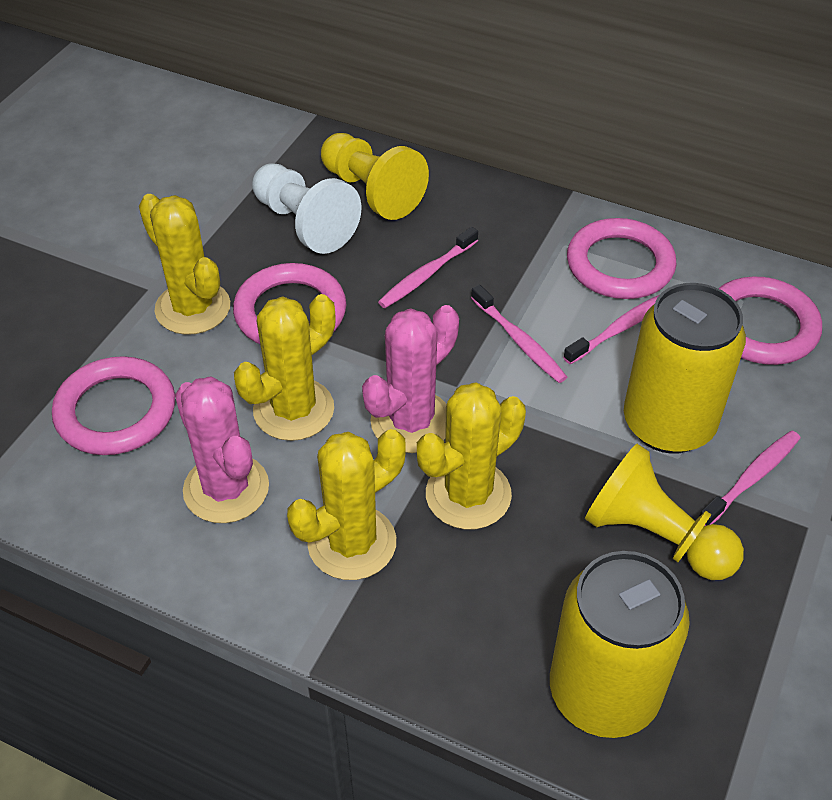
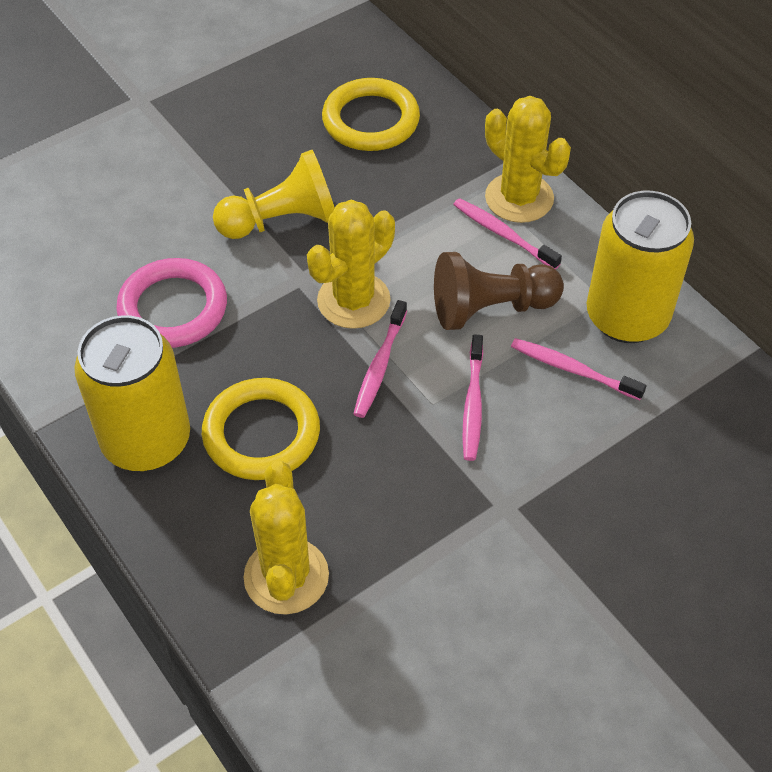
brown pawn: 0 -> 1
pink cactus: 2 -> 0
pink ring: 4 -> 1
white pawn: 1 -> 0
yellow cactus: 4 -> 3
yellow pawn: 2 -> 1
yellow ring: 0 -> 2

